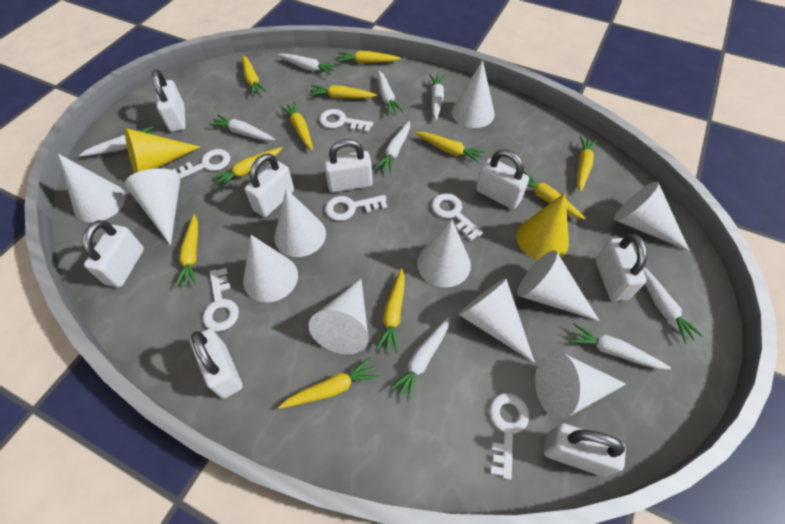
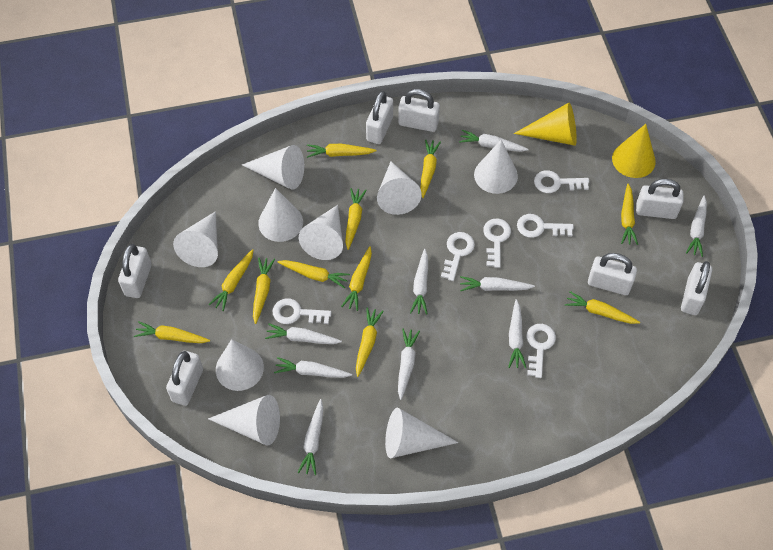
white cone: 11 -> 9
white padlock: 8 -> 7

